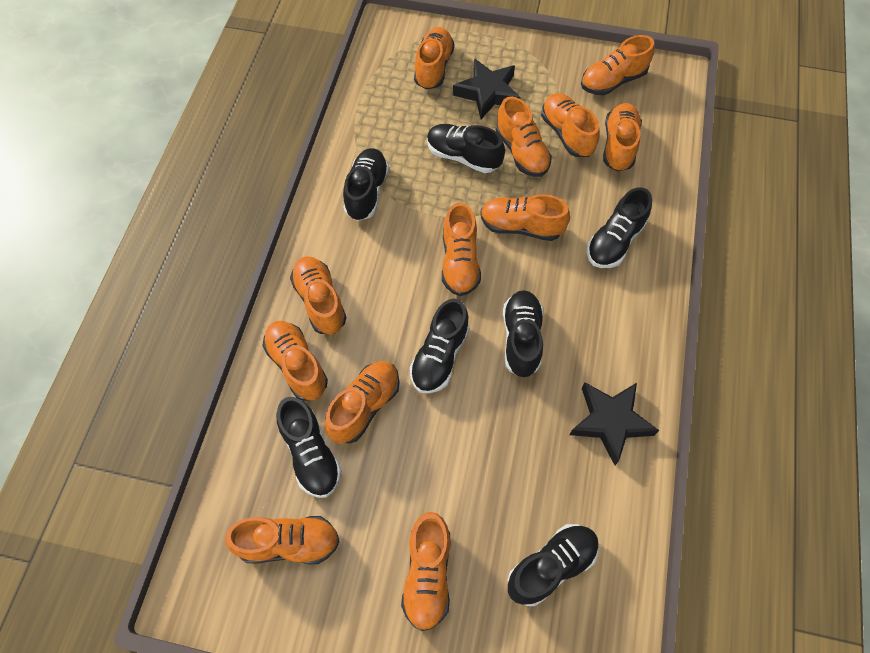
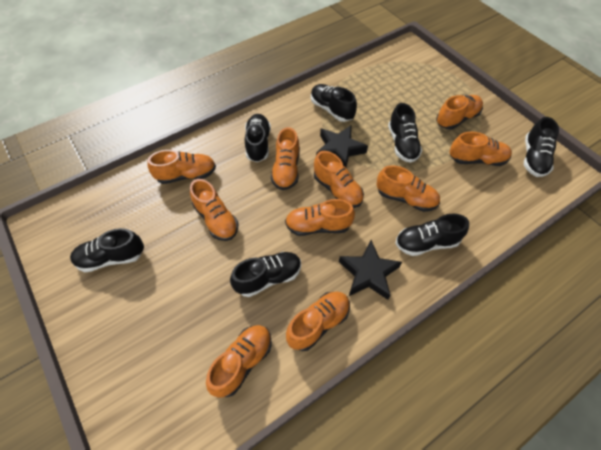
orange shoe: 12 -> 10

